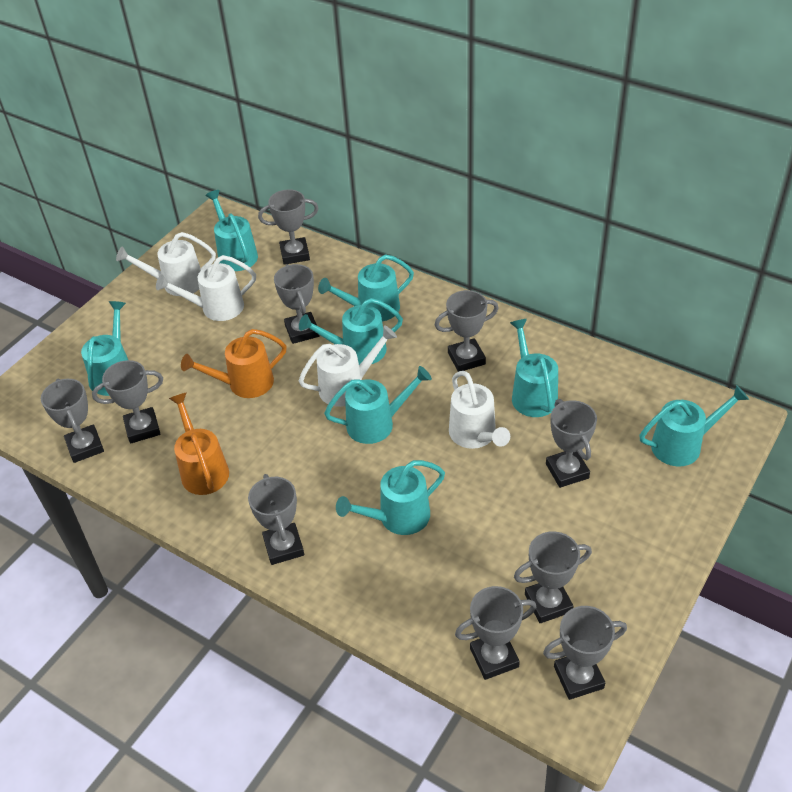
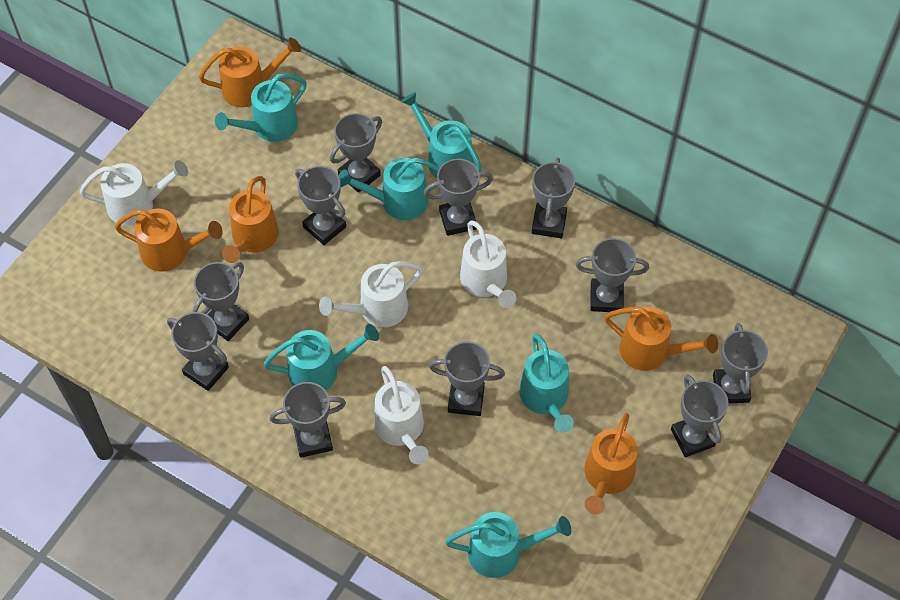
grey trophy: 10 -> 11
orange watering can: 2 -> 5
turquoise watering can: 8 -> 6

